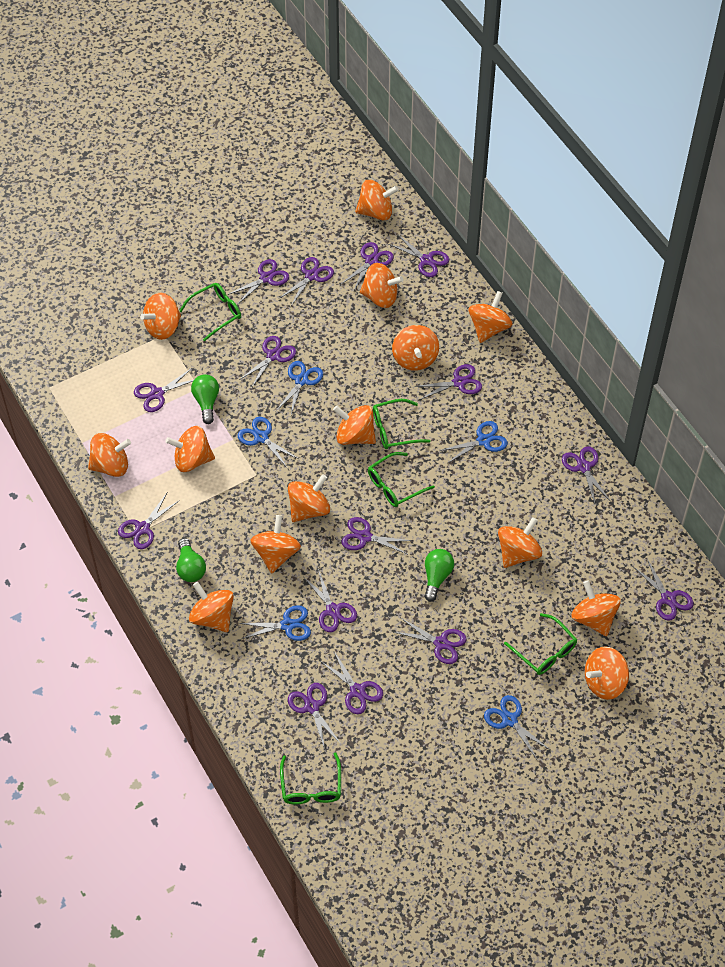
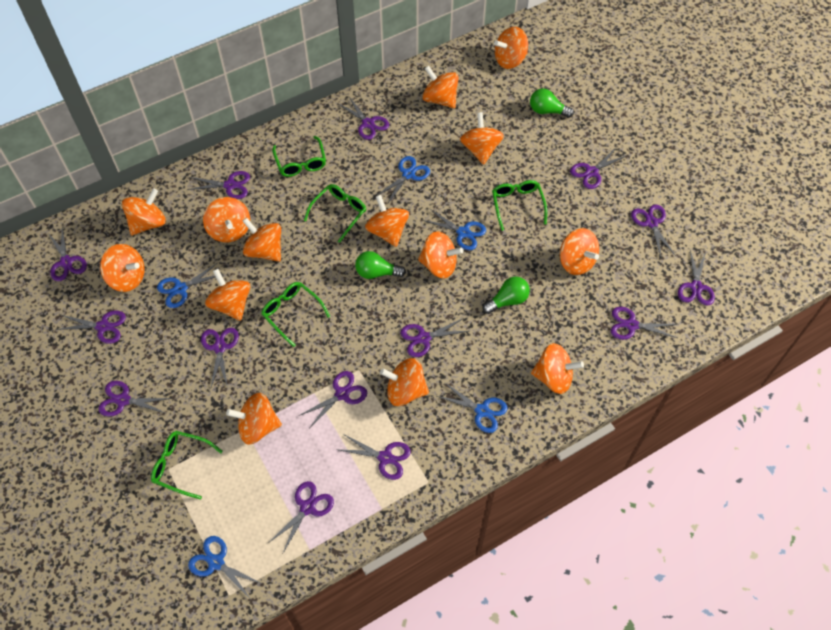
purple scissors: 15 -> 14

